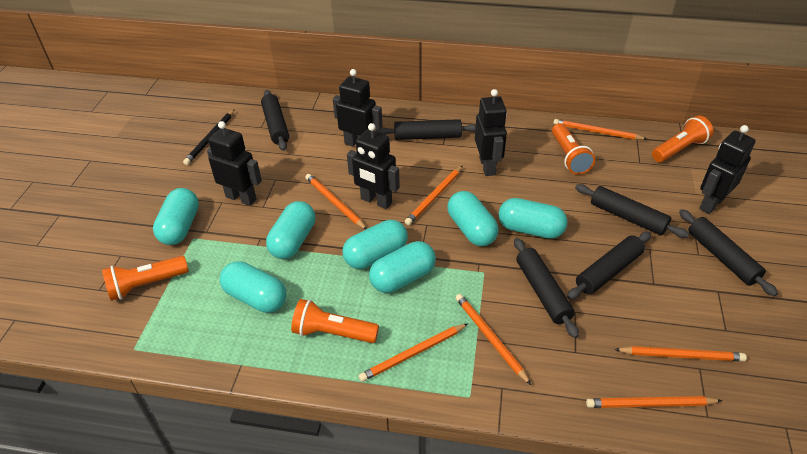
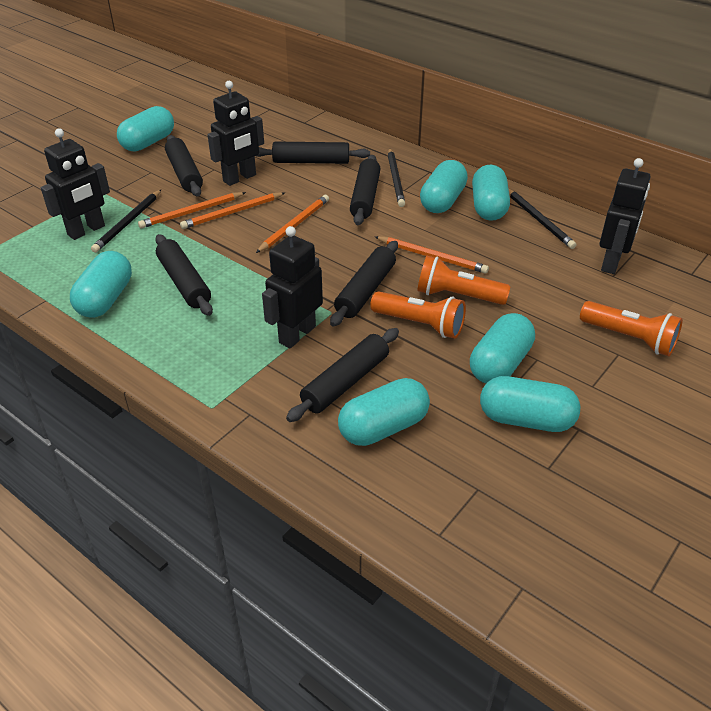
black pencil: 1 -> 3
black robot: 5 -> 4
orange flashlight: 4 -> 3
orange pencil: 7 -> 4

